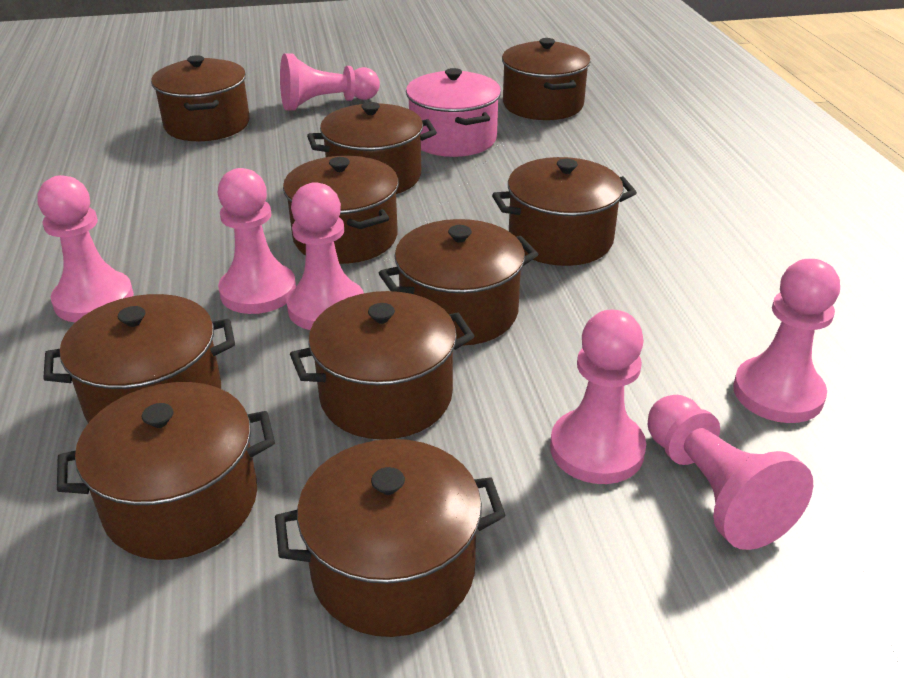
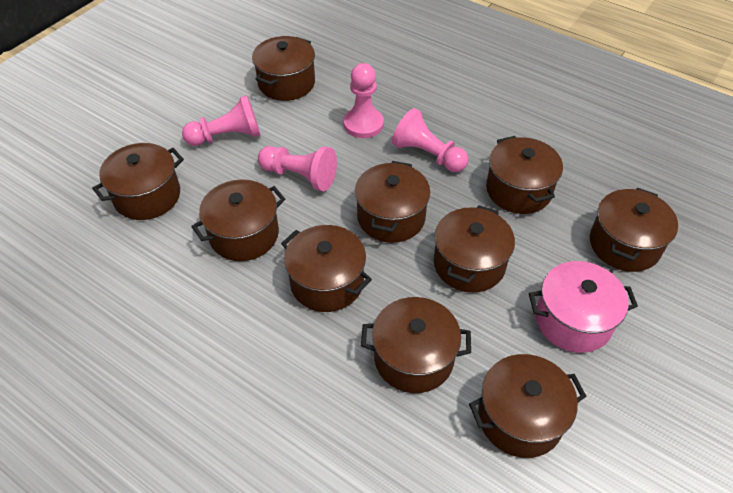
pink pawn: 7 -> 4

